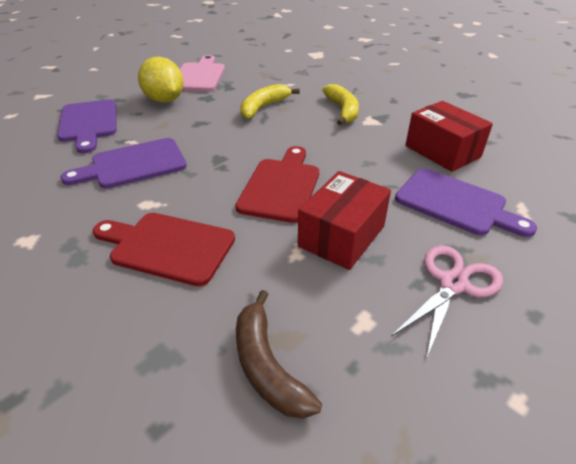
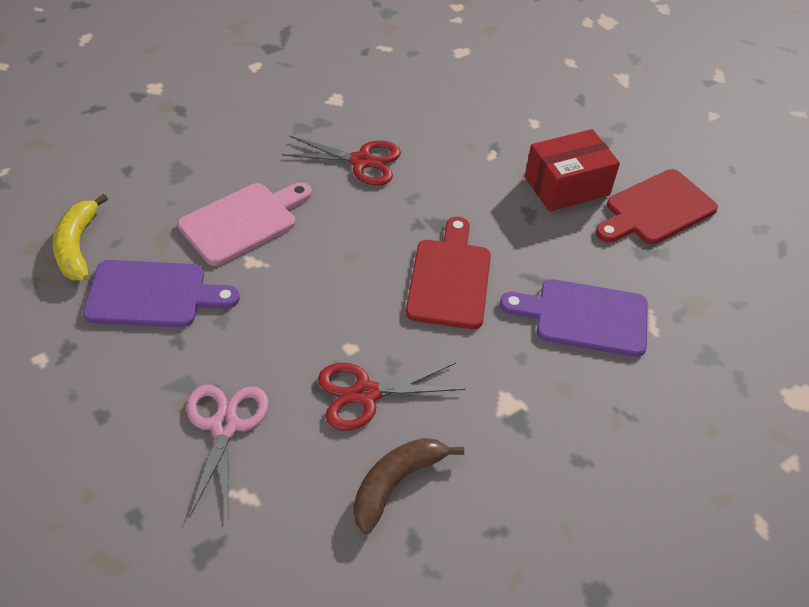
purple cutting board: 3 -> 2
red box: 2 -> 1
red scissors: 0 -> 2
yellow banana: 2 -> 1
yellow lemon: 1 -> 0

